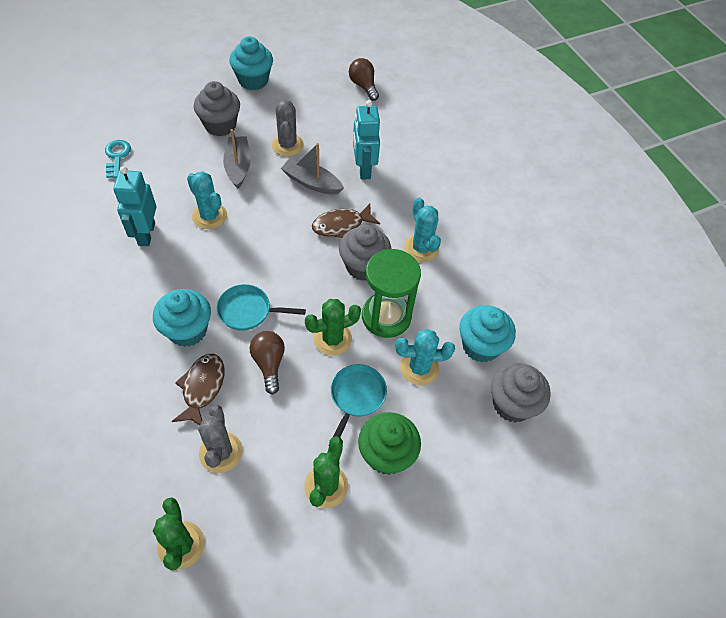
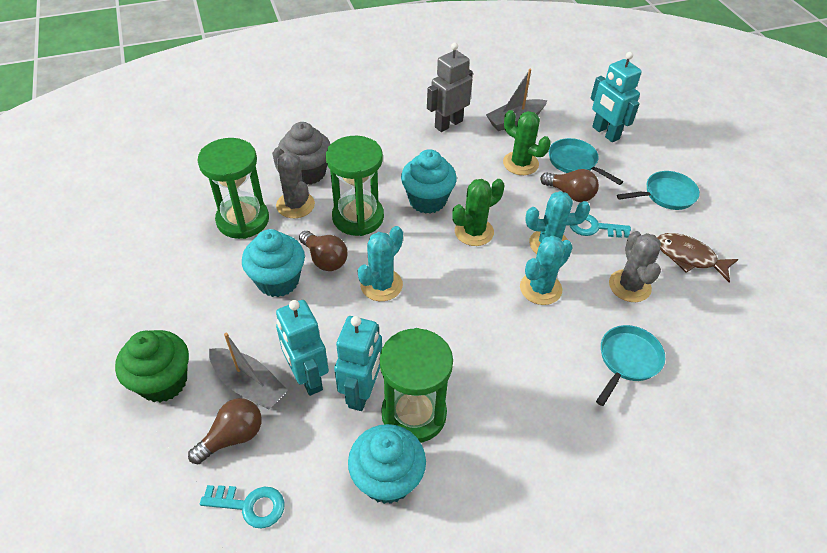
brown fish: 2 -> 1
brown light bulb: 2 -> 3
green cactus: 3 -> 2
green hourglass: 1 -> 3
grey cupcake: 3 -> 1
grey robot: 0 -> 1
turquoise key: 1 -> 2
turquoise pan: 2 -> 3
turquoise robot: 2 -> 3

